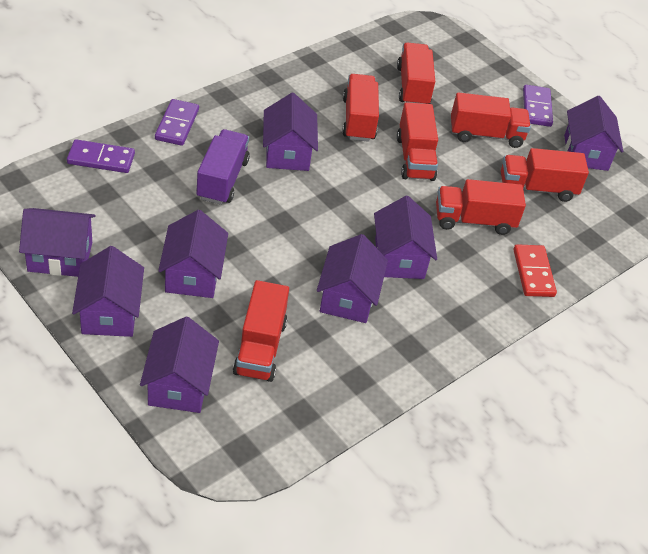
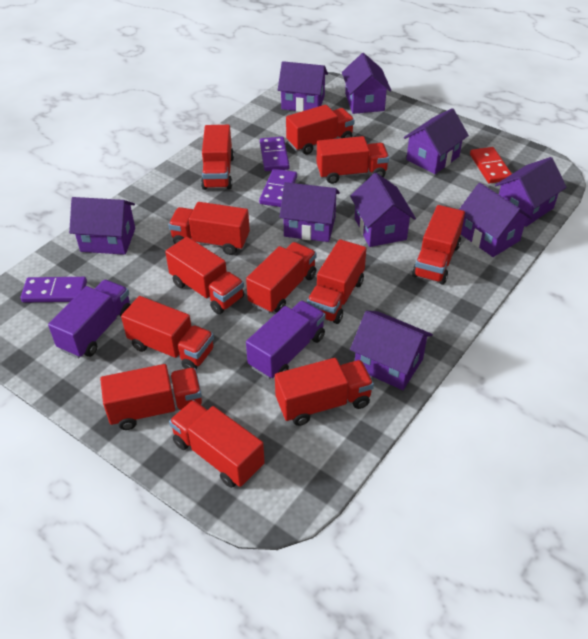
purple house: 8 -> 9
purple truck: 1 -> 2
red truck: 7 -> 12

